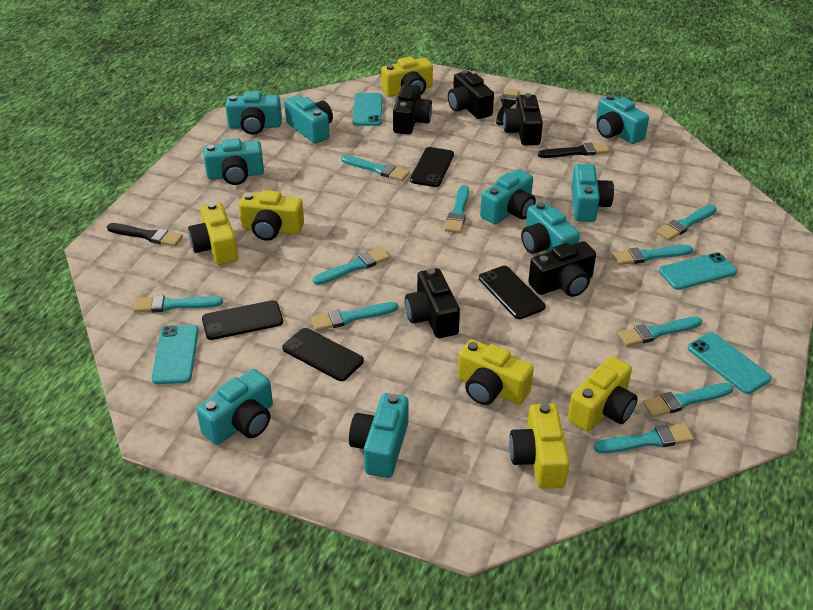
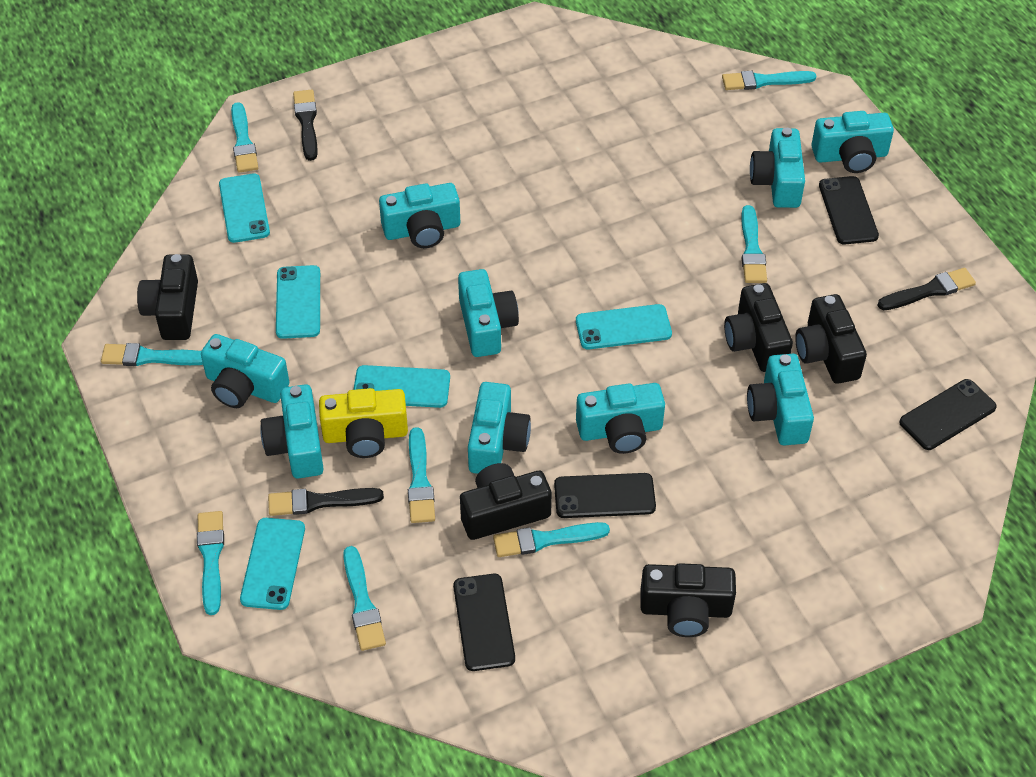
turquoise brush: 10 -> 8
turquoise phone: 4 -> 5
yellow camera: 6 -> 1

